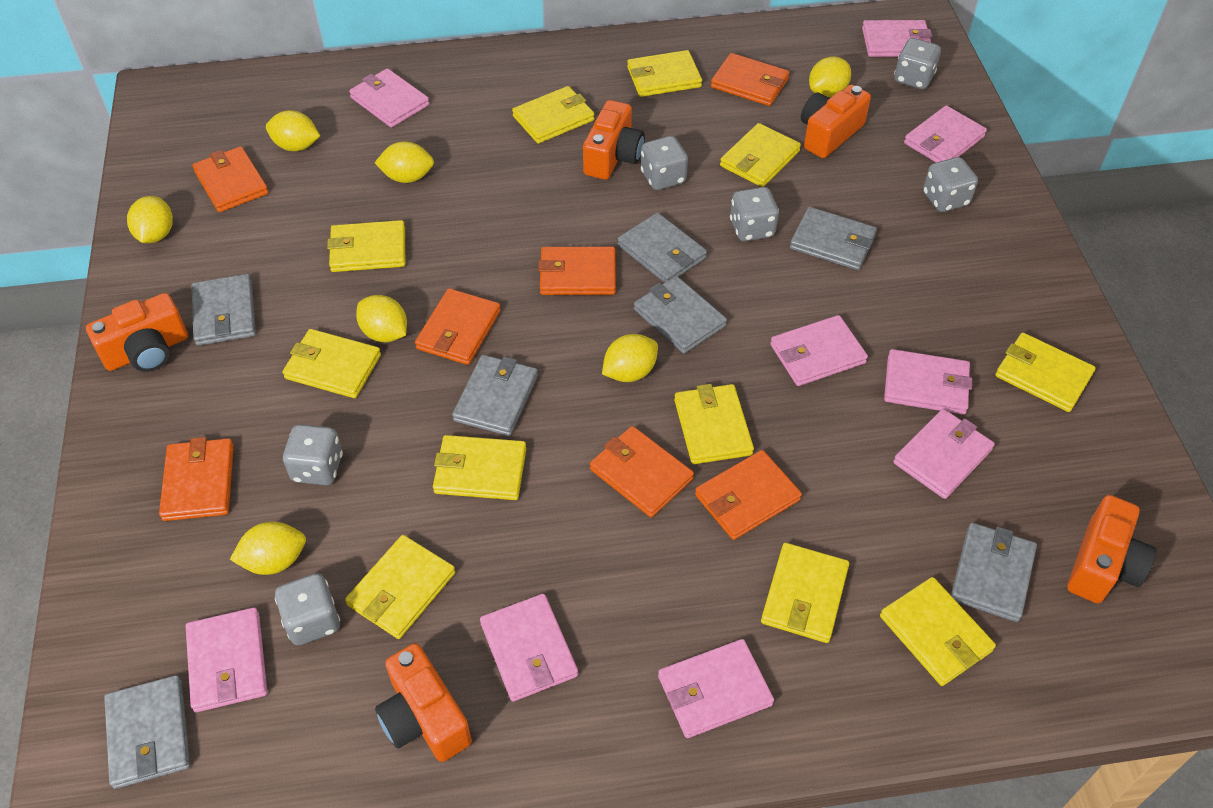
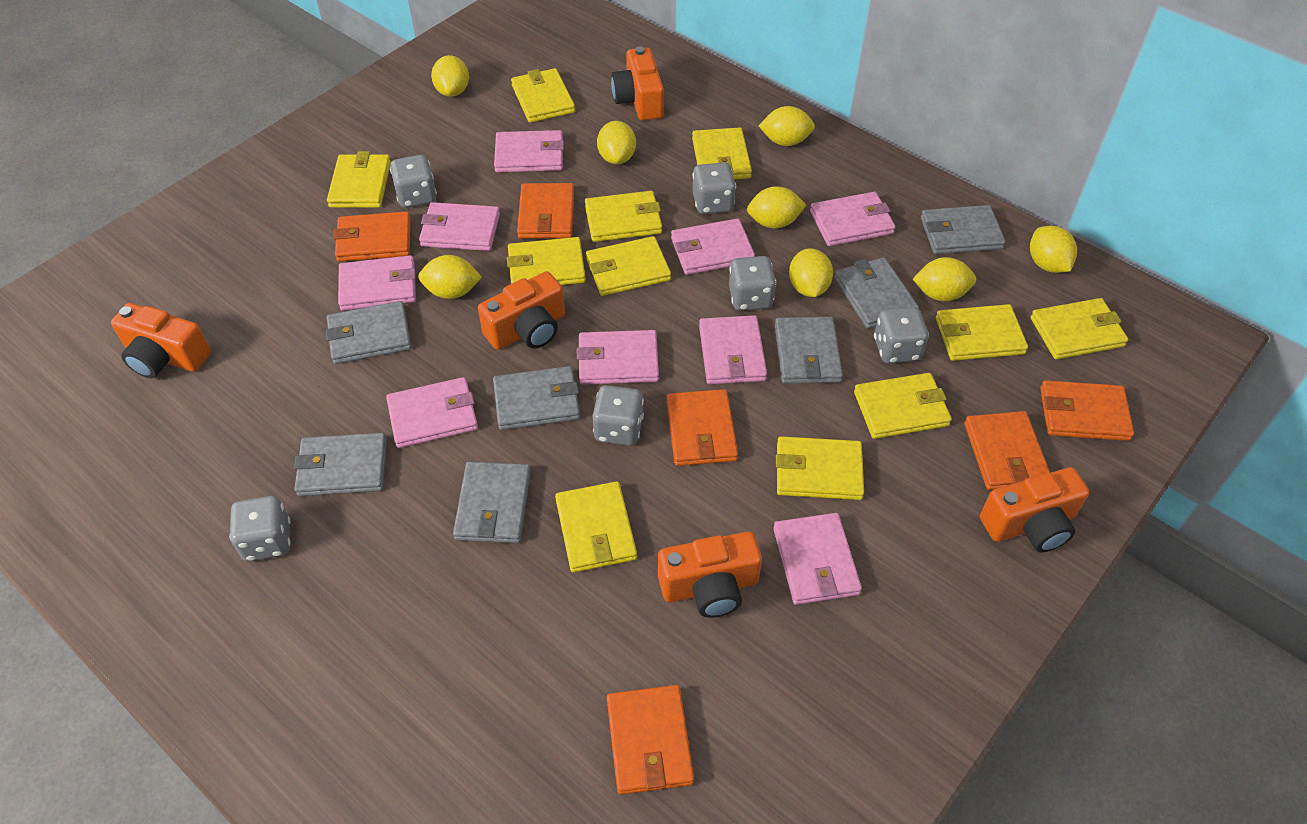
orange wallet: 7 -> 6
yellow lemon: 7 -> 8

